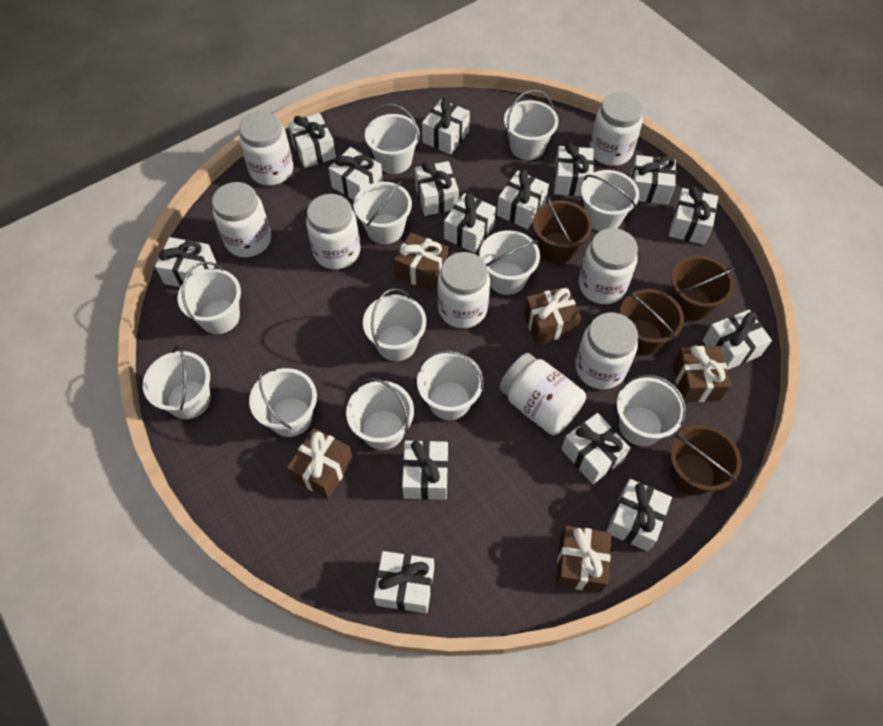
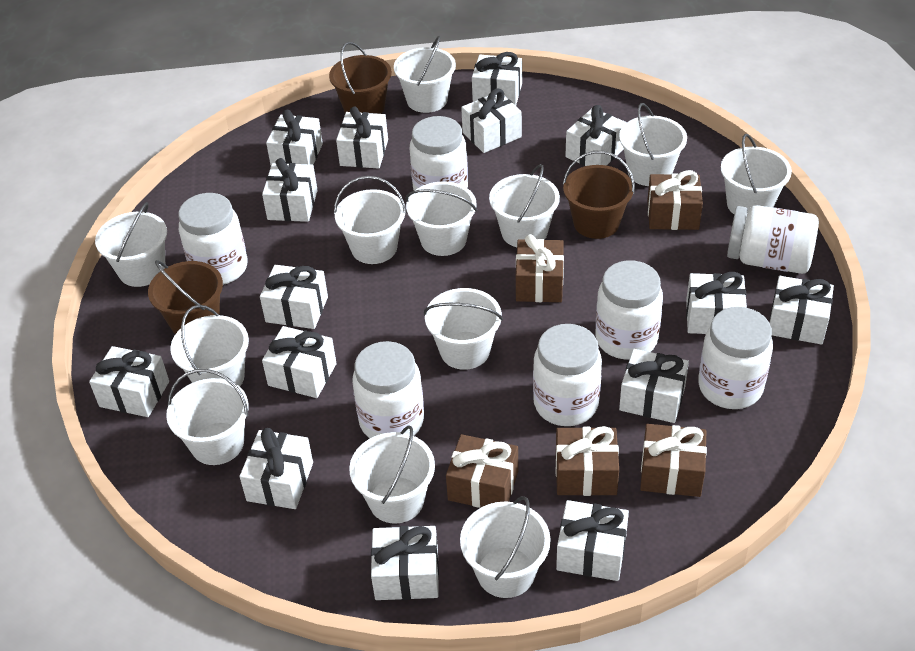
brown bucket: 4 -> 3
white jar: 8 -> 7

